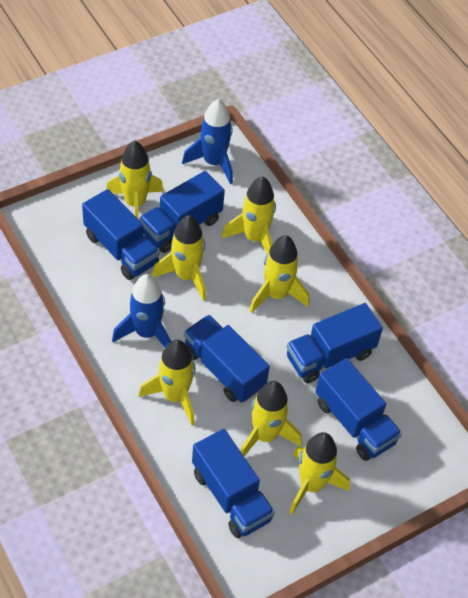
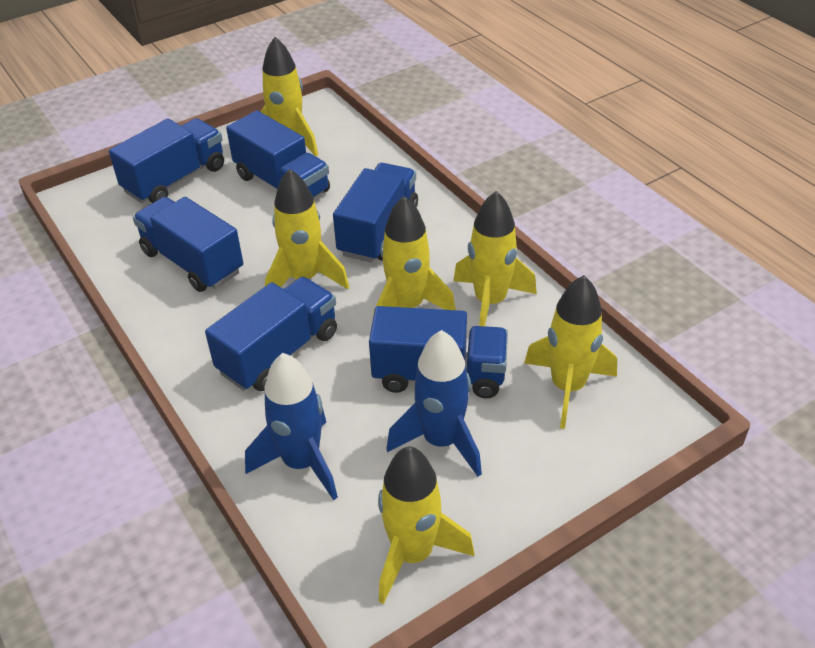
yellow rocket: 7 -> 6

